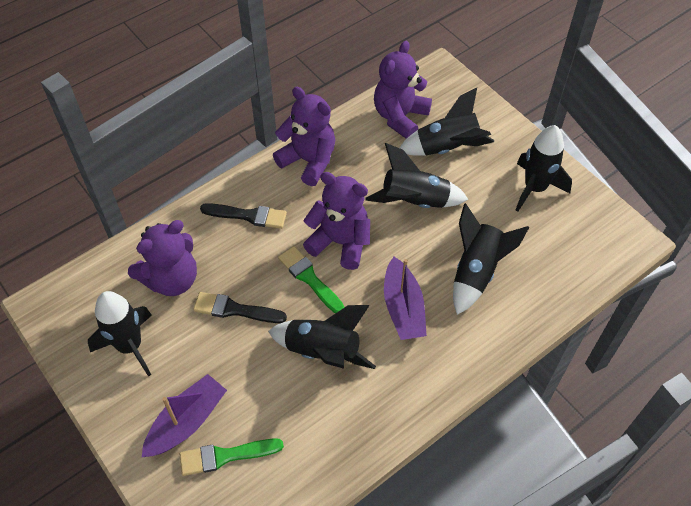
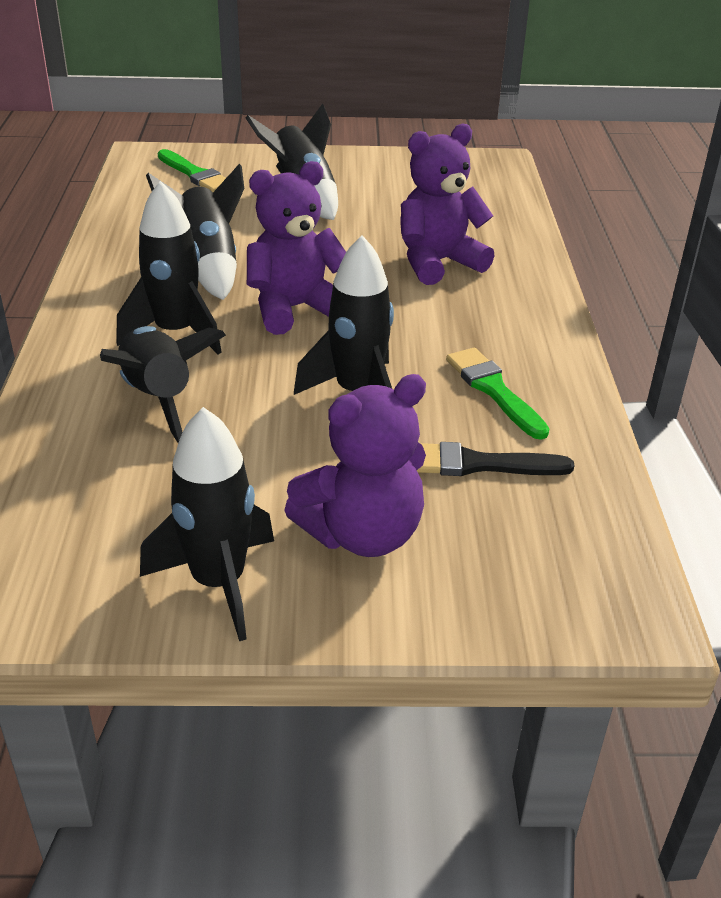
black brush: 2 -> 1
purple boat: 2 -> 0
purple teddy bear: 4 -> 3

